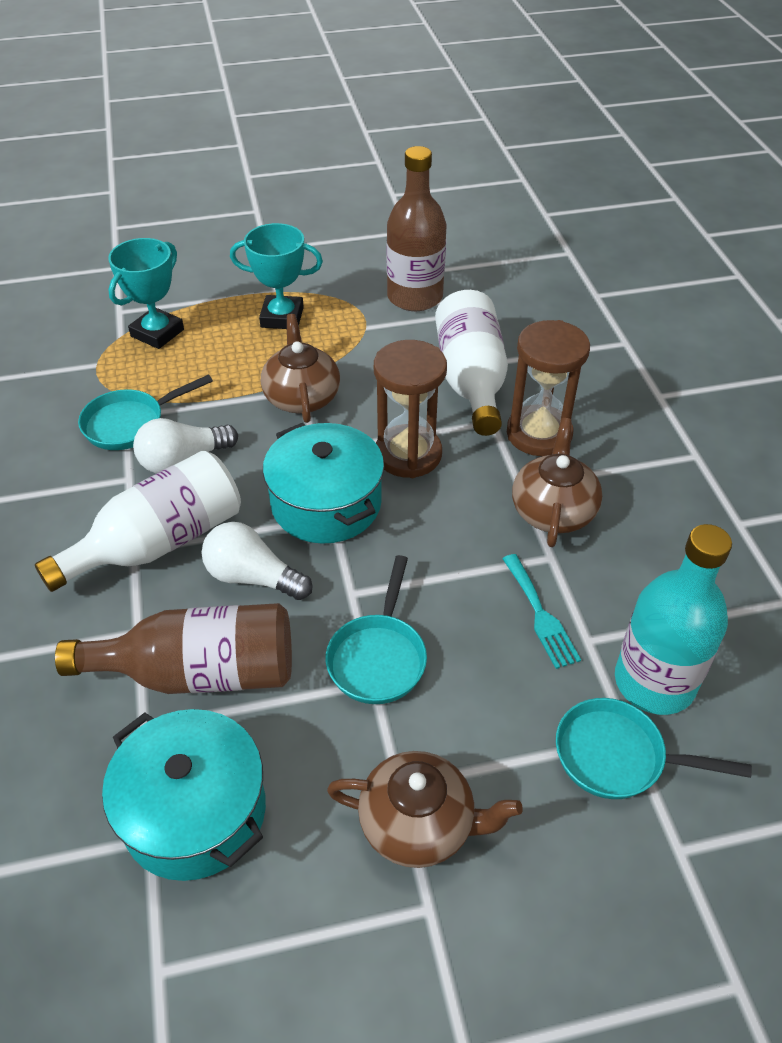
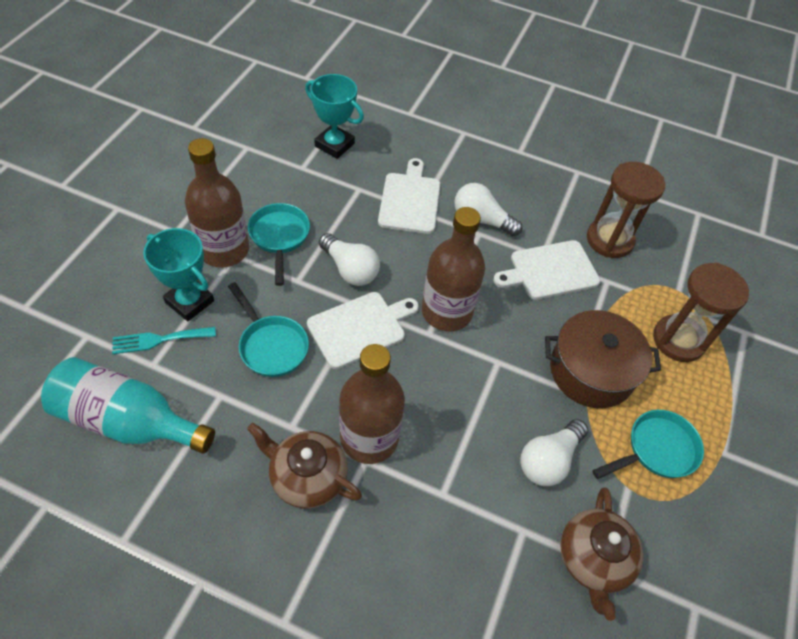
brown bottle: 2 -> 3
brown pot: 0 -> 1
brown teapot: 3 -> 2
turquoise pot: 2 -> 0
white bottle: 2 -> 0
white cutting board: 0 -> 3
white light bulb: 2 -> 3

